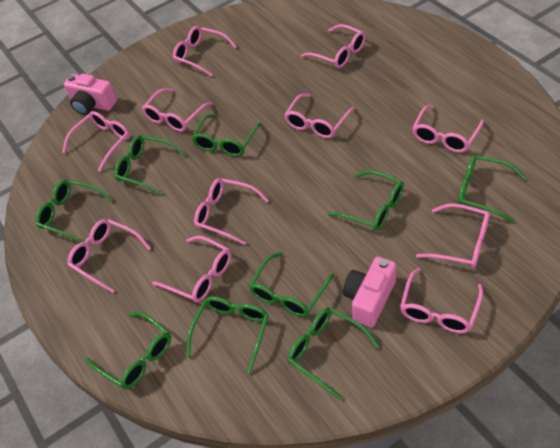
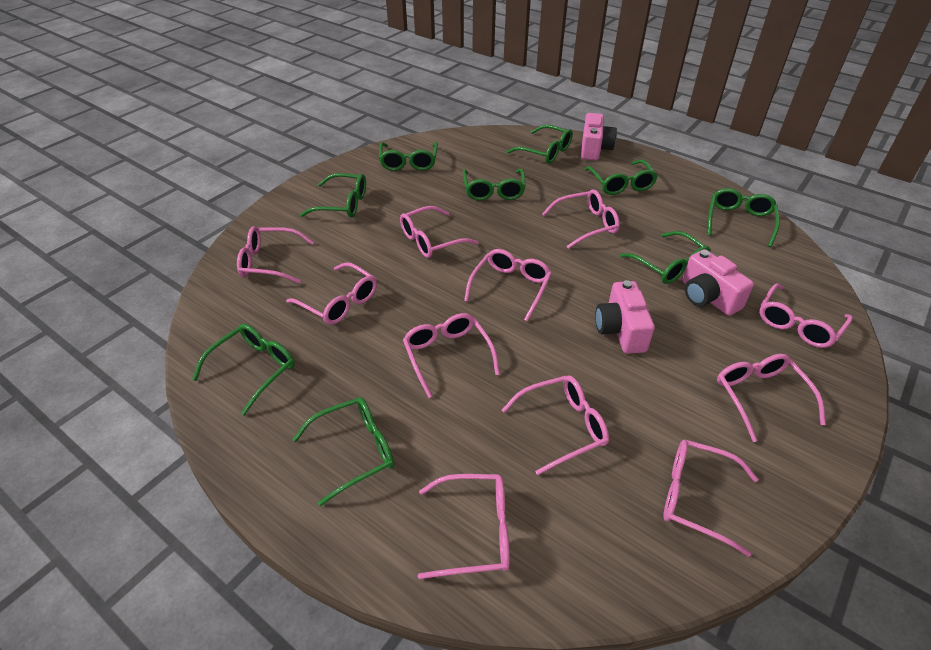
pink camera: 2 -> 3

